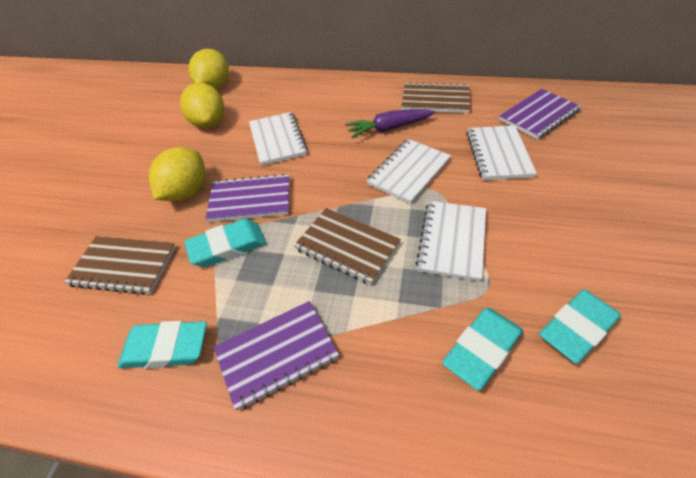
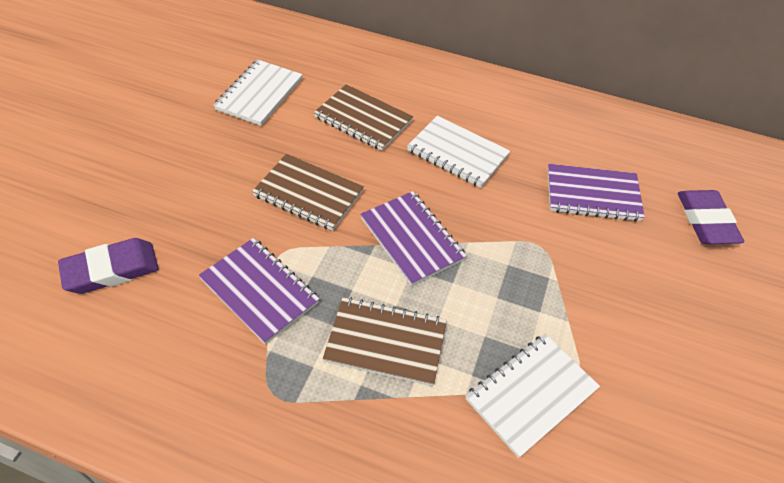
purple carrot: 1 -> 0
purple eraser: 0 -> 2
turquoise eraser: 4 -> 0
white notebook: 4 -> 3
yellow lemon: 3 -> 0

